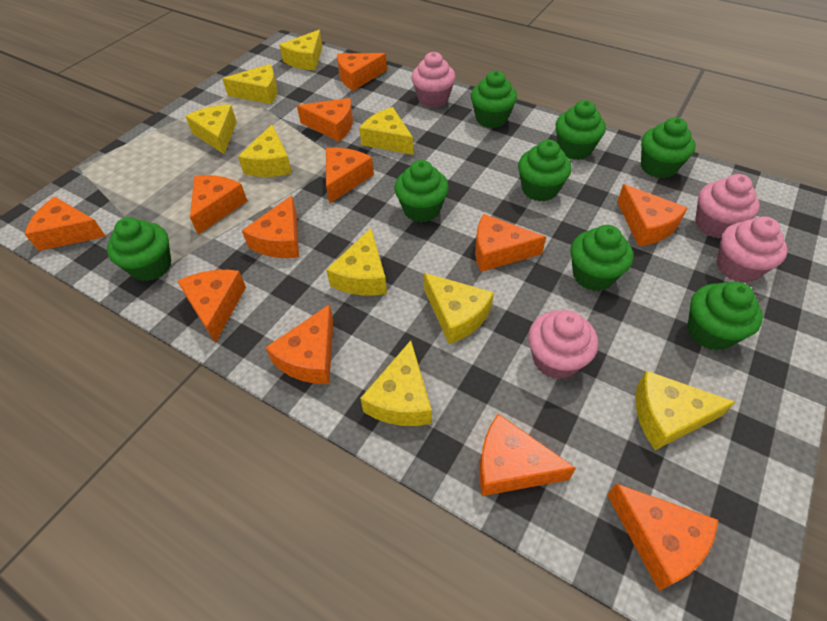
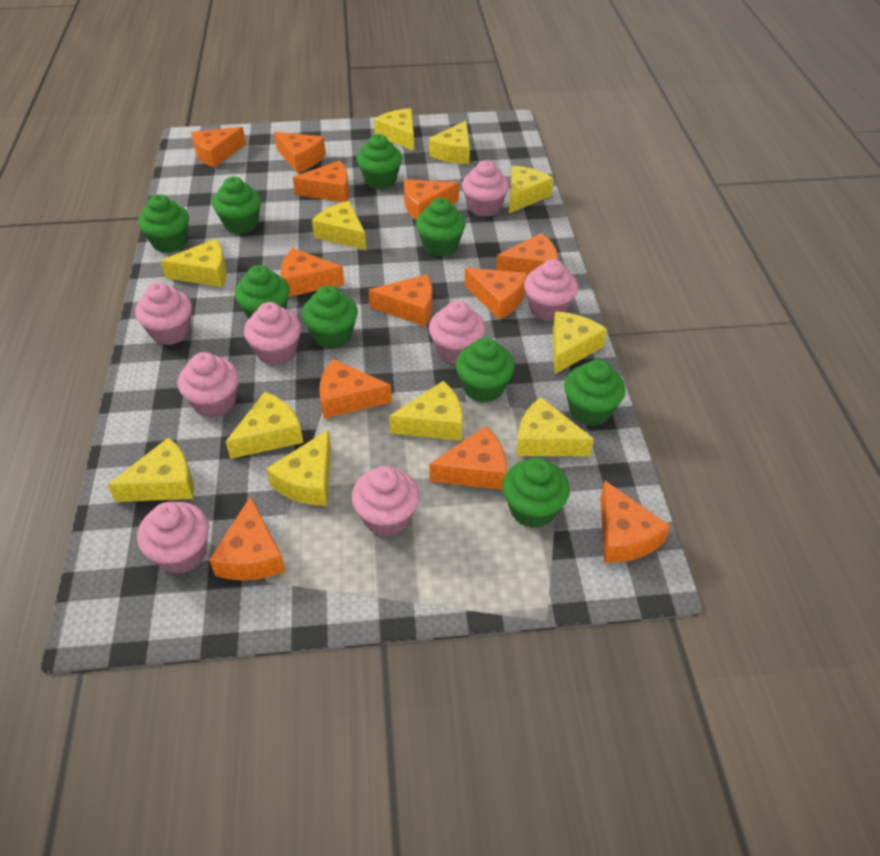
green cupcake: 8 -> 9
pink cupcake: 4 -> 8
yellow cheese: 9 -> 11

